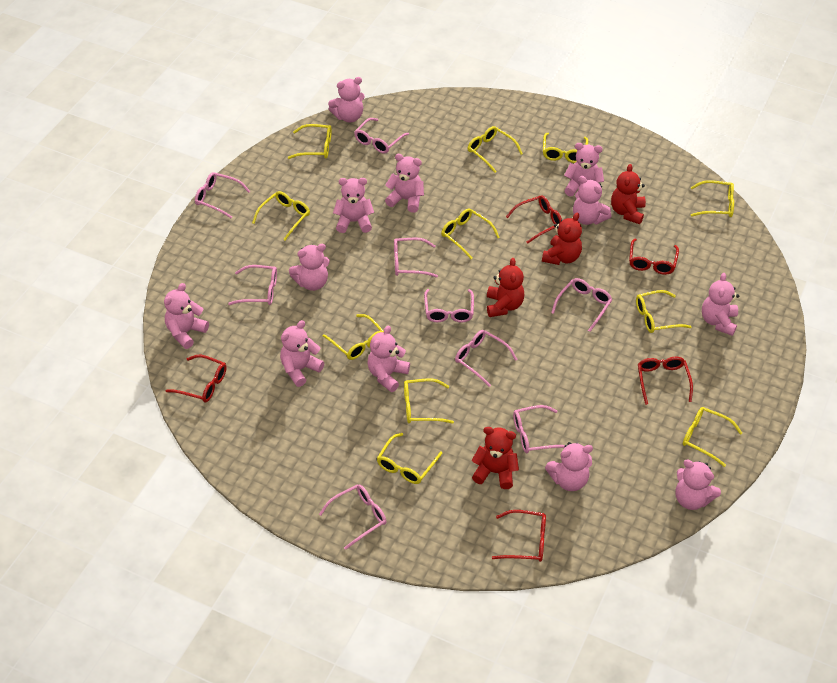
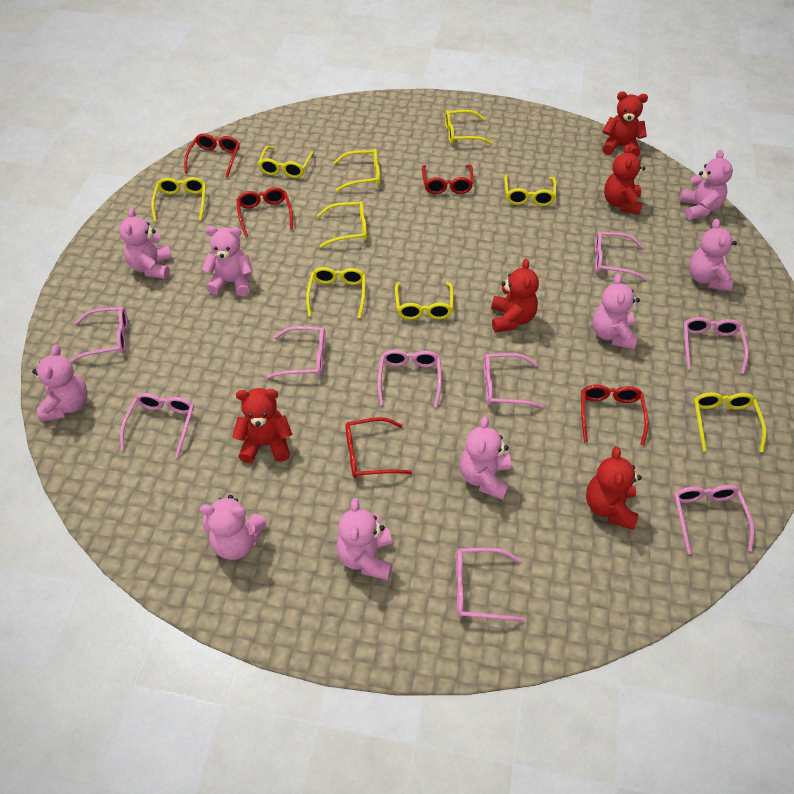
pink teddy bear: 12 -> 9
red teddy bear: 4 -> 5
yellow glasses: 11 -> 9

